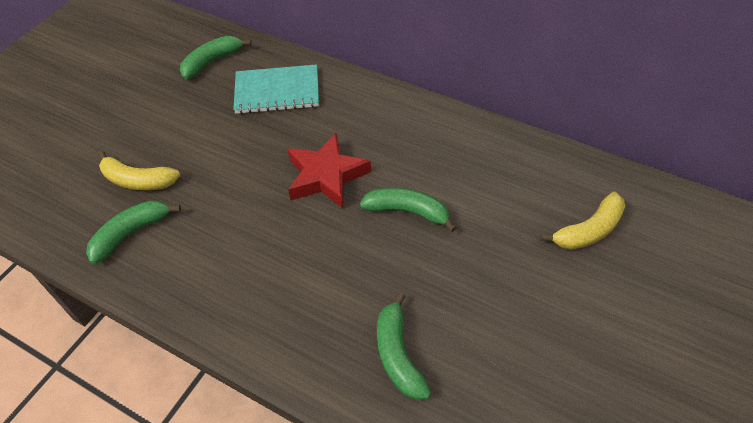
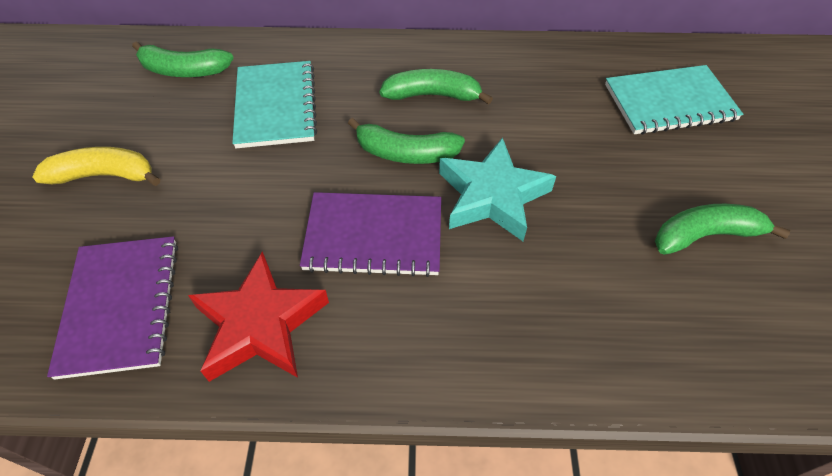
purple notebook: 0 -> 2
turquoise notebook: 1 -> 2
turquoise star: 0 -> 1
yellow banana: 2 -> 1

